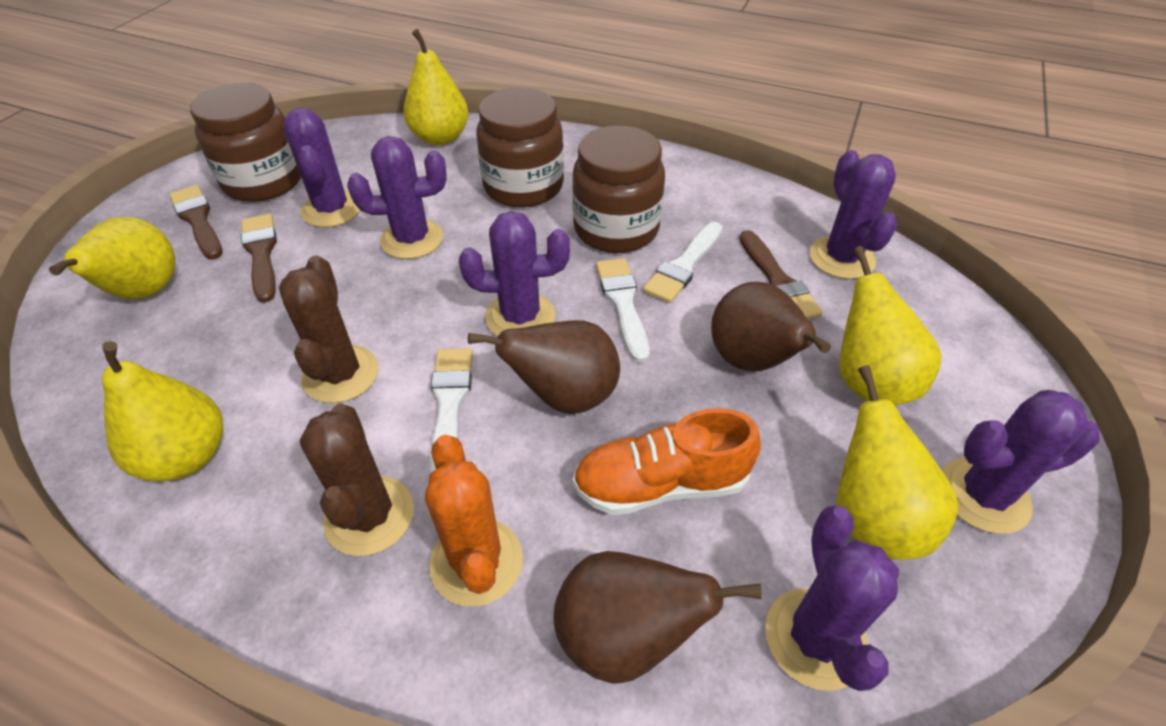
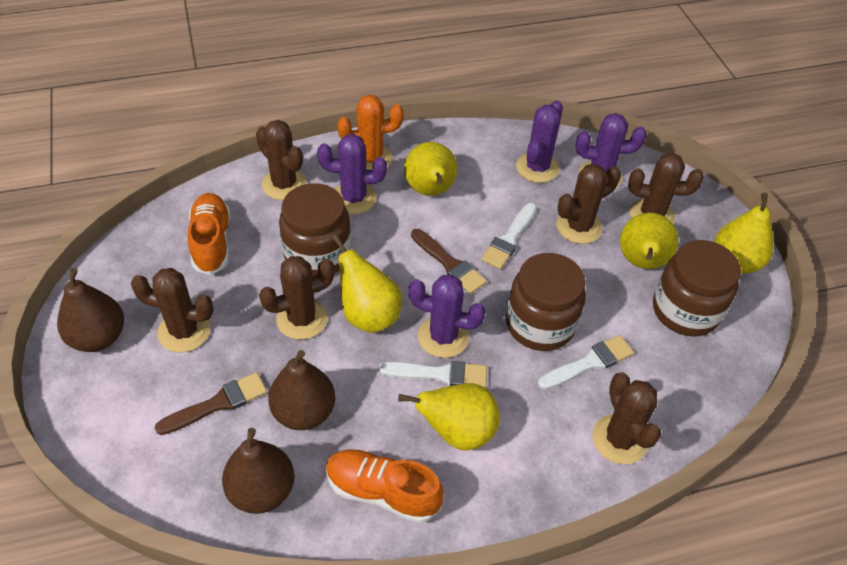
brown brush: 3 -> 2
brown cactus: 2 -> 6
orange shoe: 1 -> 2
purple cactus: 6 -> 4

